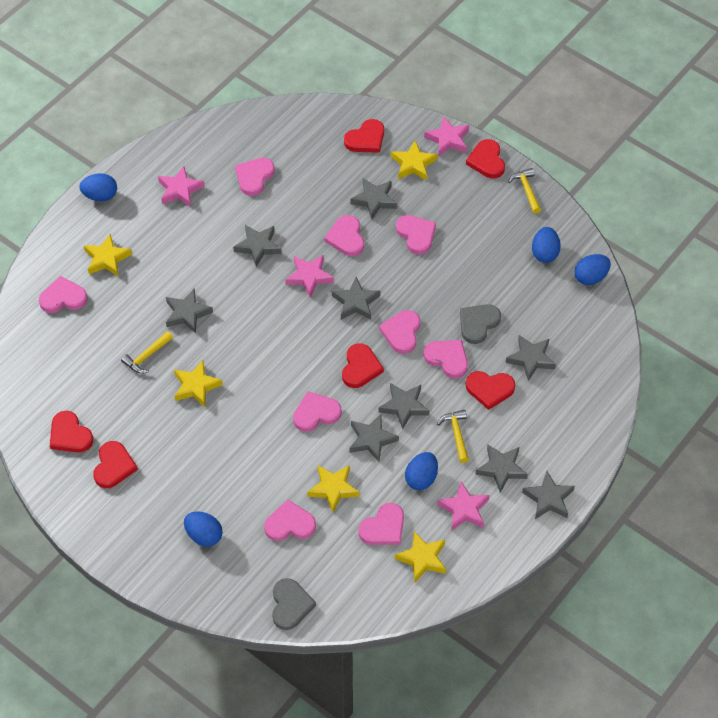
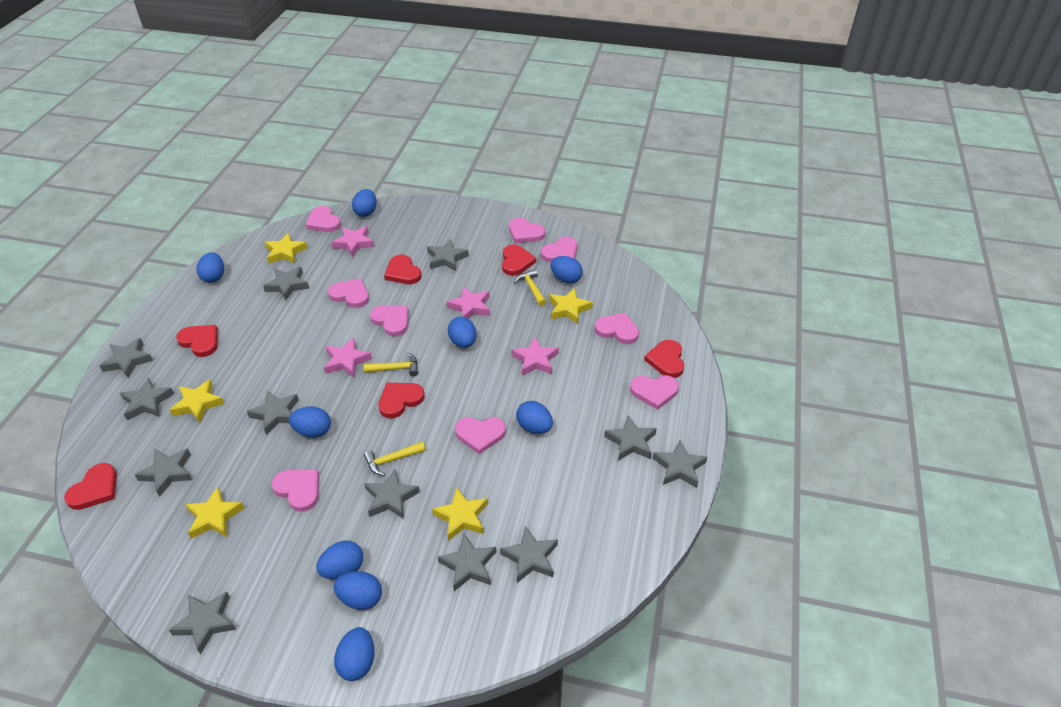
blue egg: 5 -> 9
grey heart: 2 -> 0
grey star: 9 -> 12

